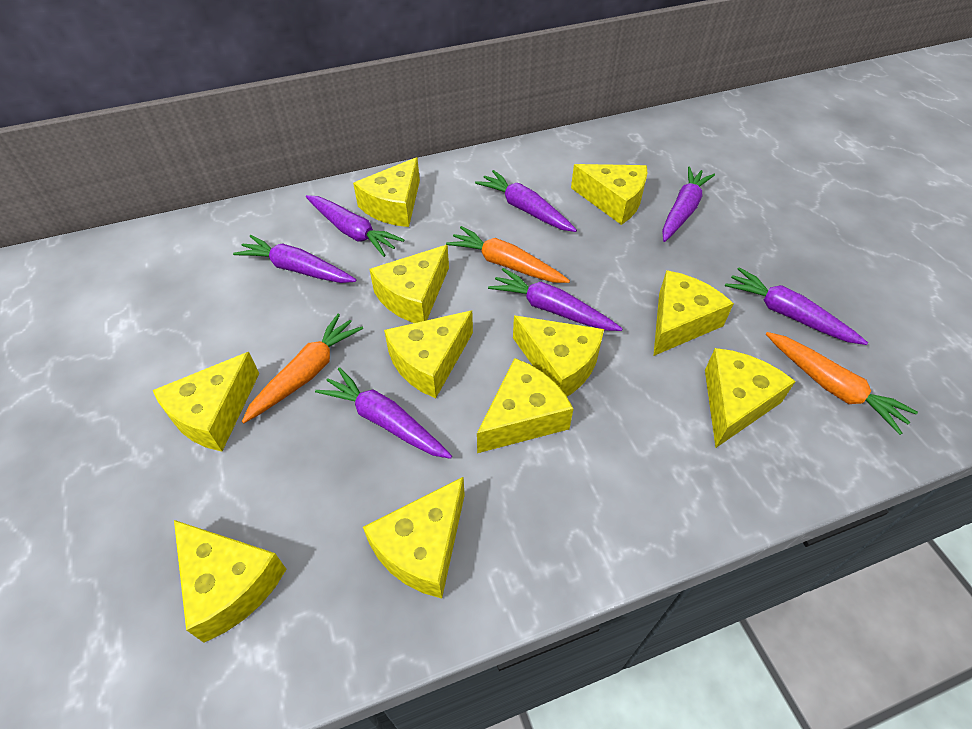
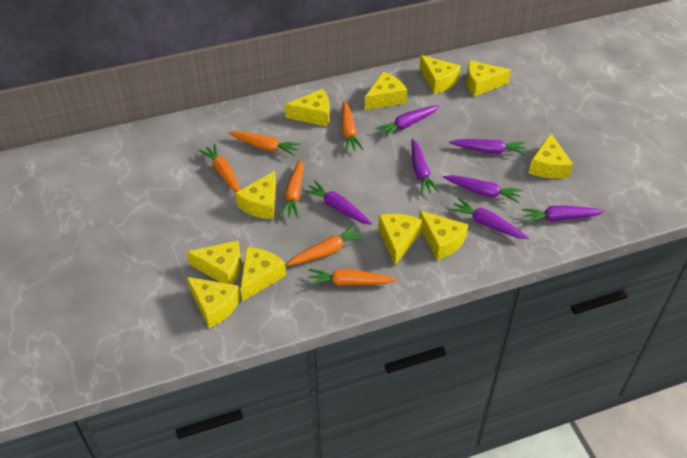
orange carrot: 3 -> 6

